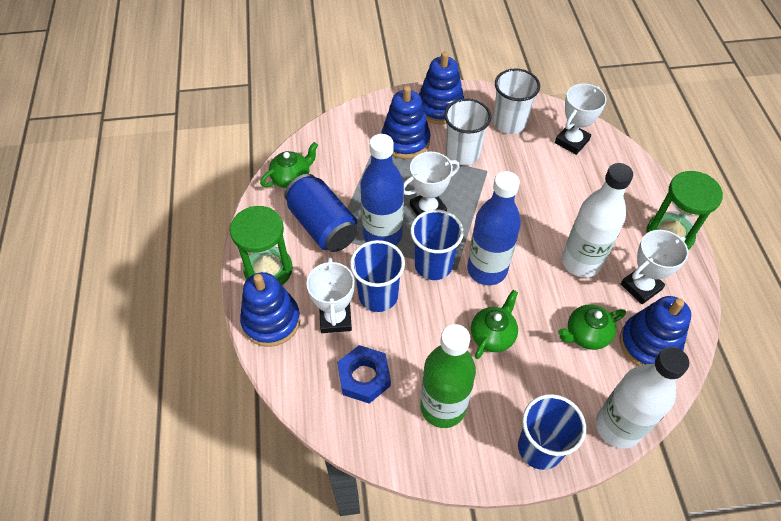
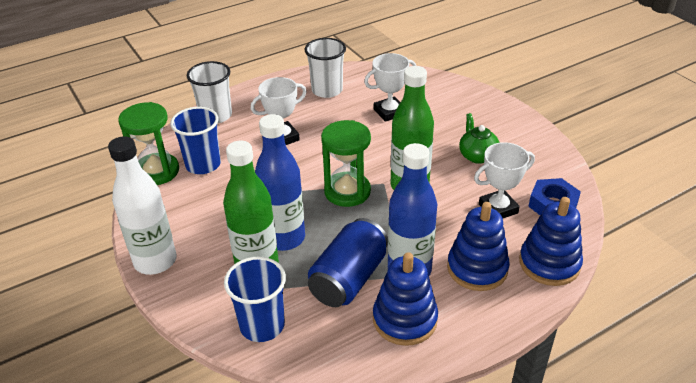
blue cup: 3 -> 2
blue stacking toy: 4 -> 3
green bottle: 1 -> 2
green teapot: 3 -> 1
white bottle: 2 -> 1
white trophy: 4 -> 3

